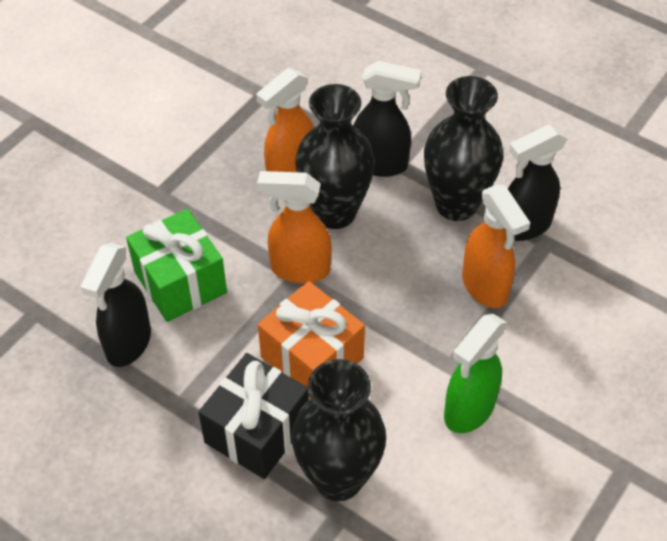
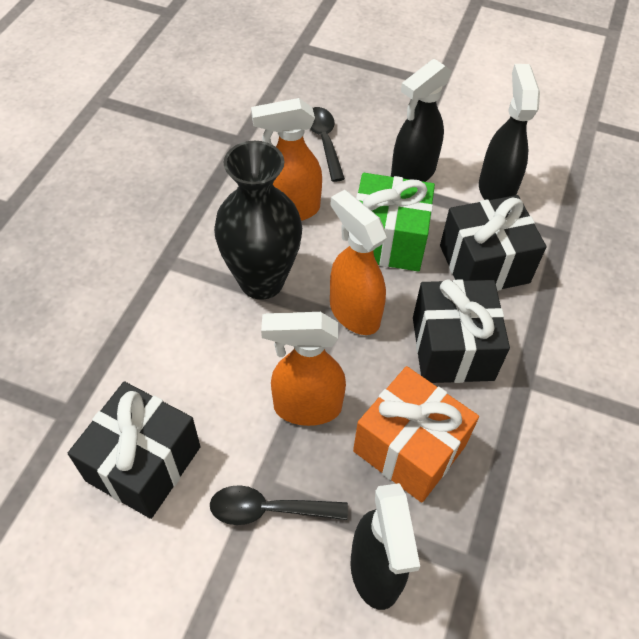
black gift: 1 -> 3
black spoon: 0 -> 2
black vase: 3 -> 1
green spray bottle: 1 -> 0

